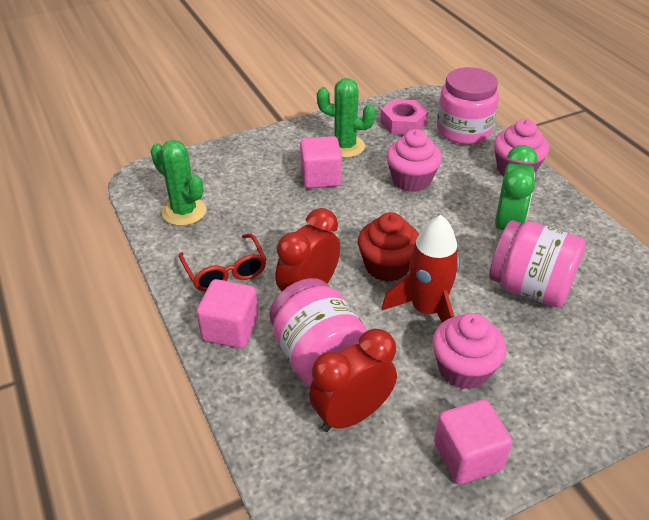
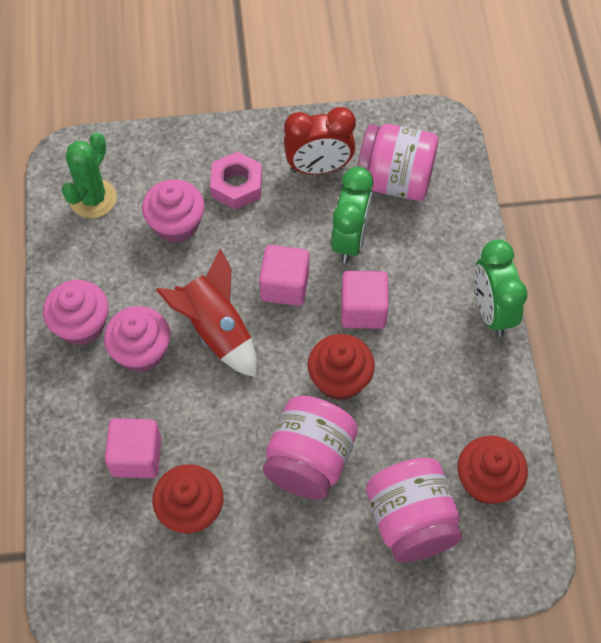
green cactus: 2 -> 1
green clock: 1 -> 2
red clock: 2 -> 1
red cupcake: 1 -> 3
red glasses: 1 -> 0

